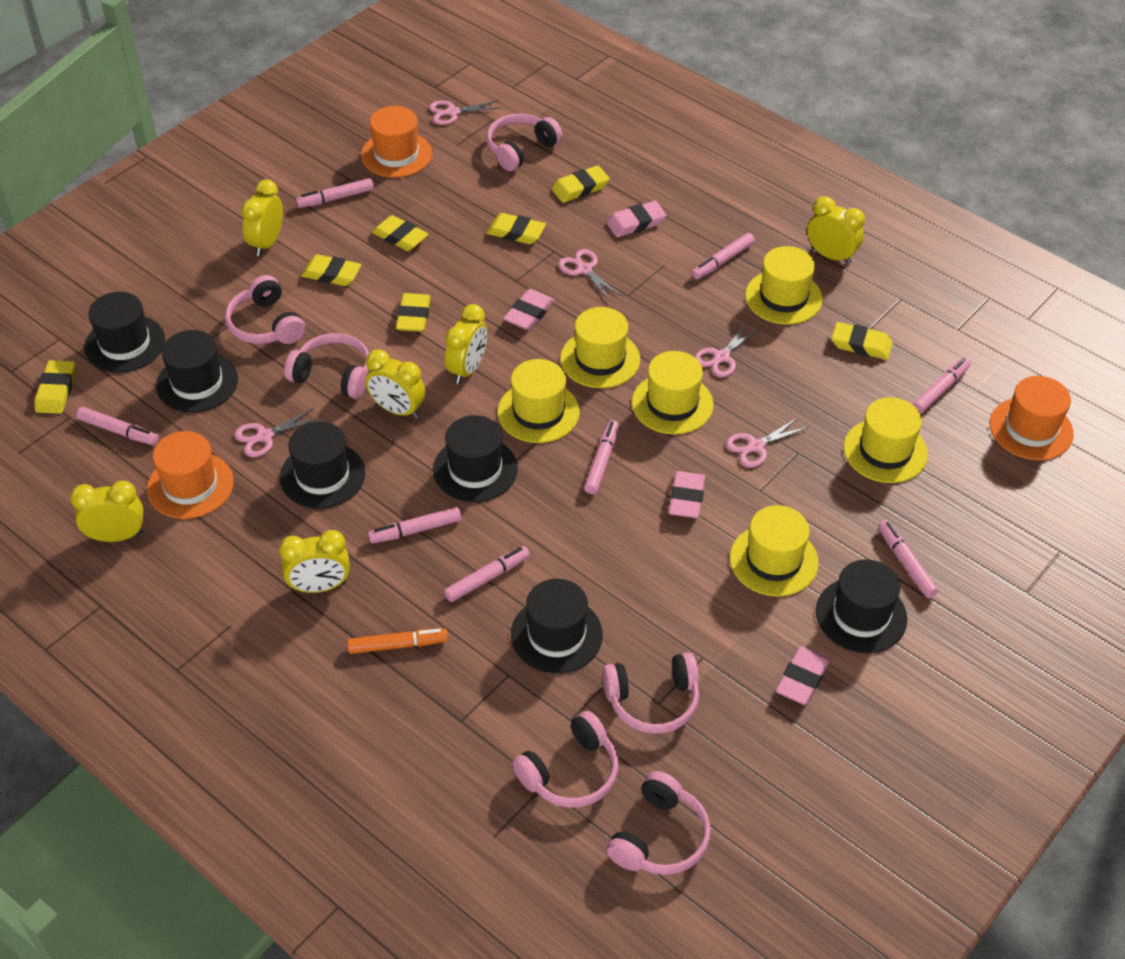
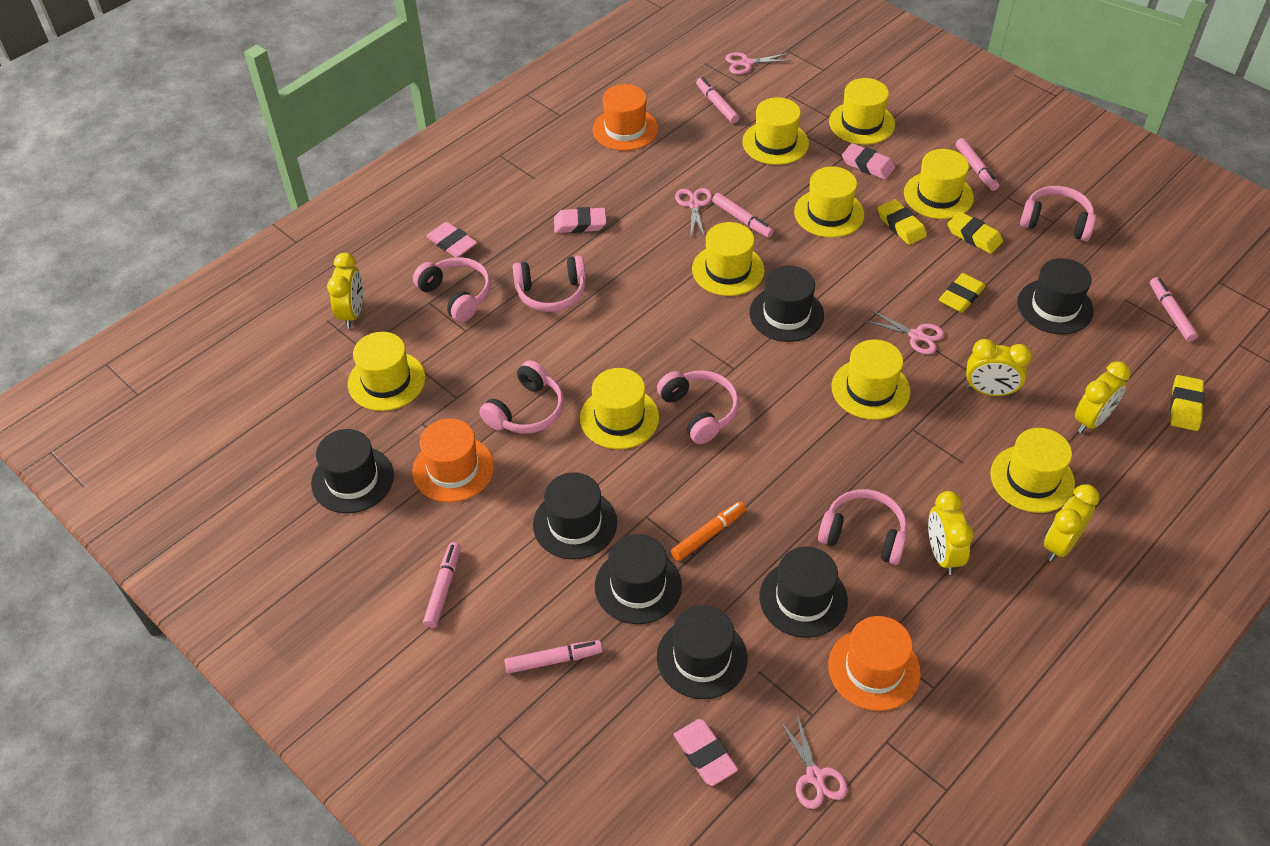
black hat: 6 -> 7
pink marker: 8 -> 6
pink scissors: 5 -> 4
yellow clock: 6 -> 5
yellow eraser: 7 -> 4
yellow hat: 6 -> 9

